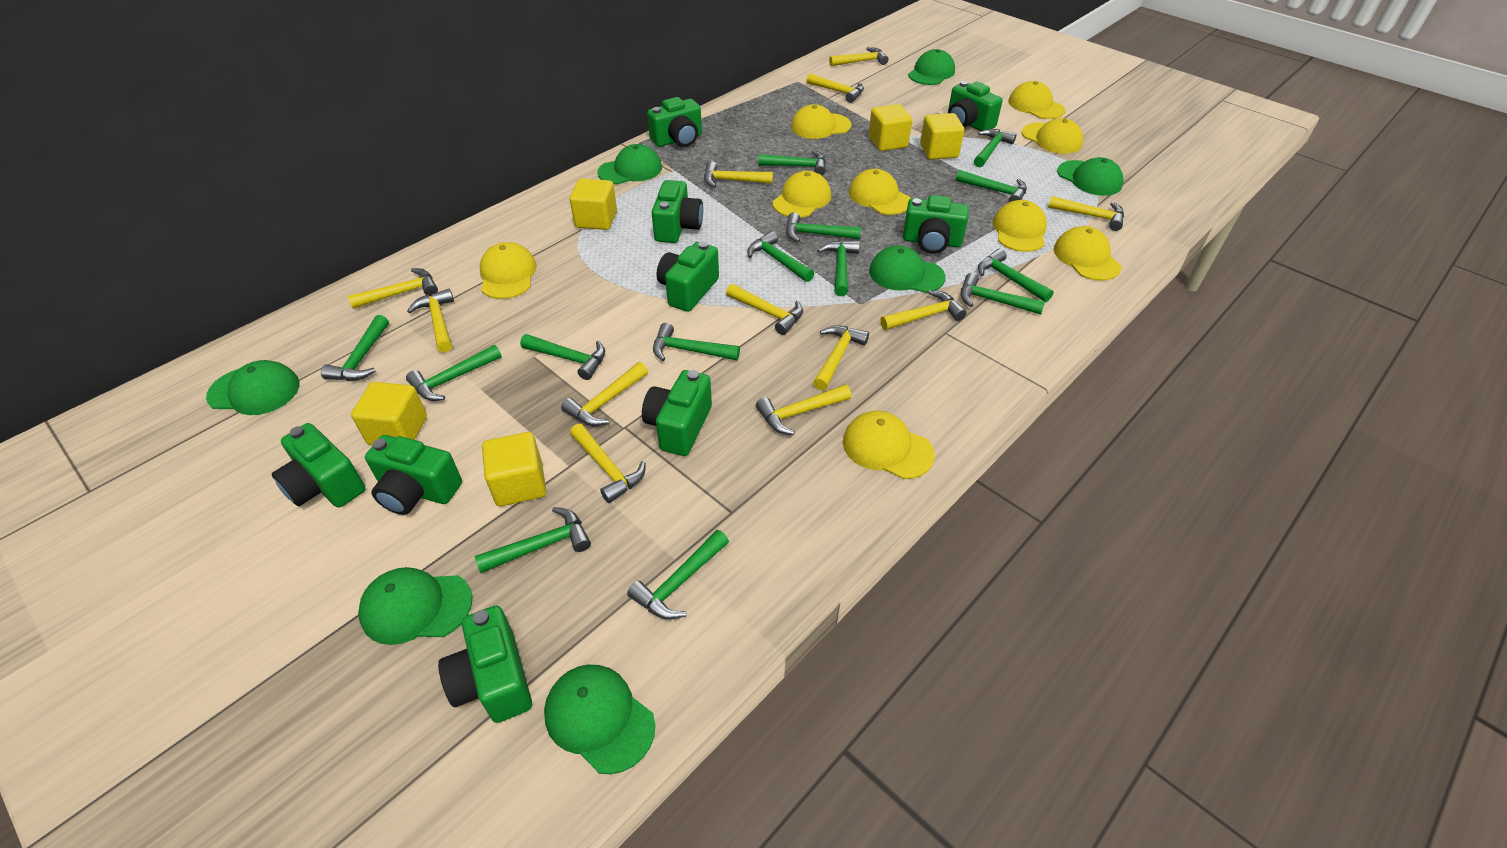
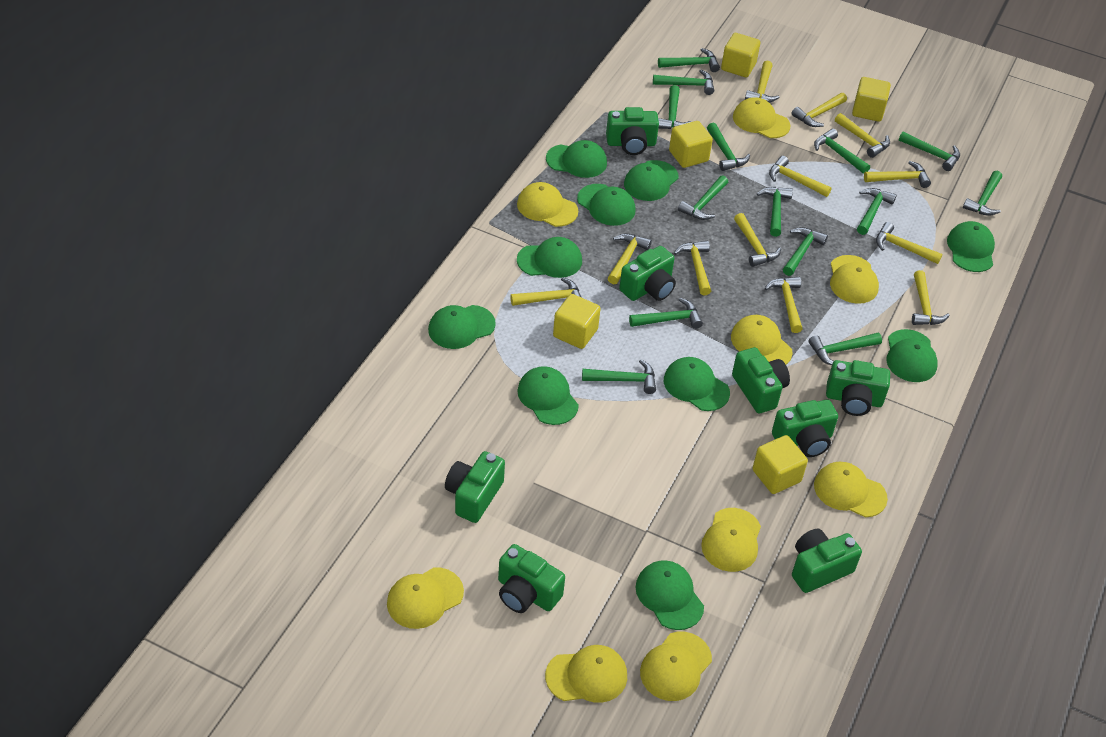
green camera: 9 -> 8
green cap: 7 -> 10

